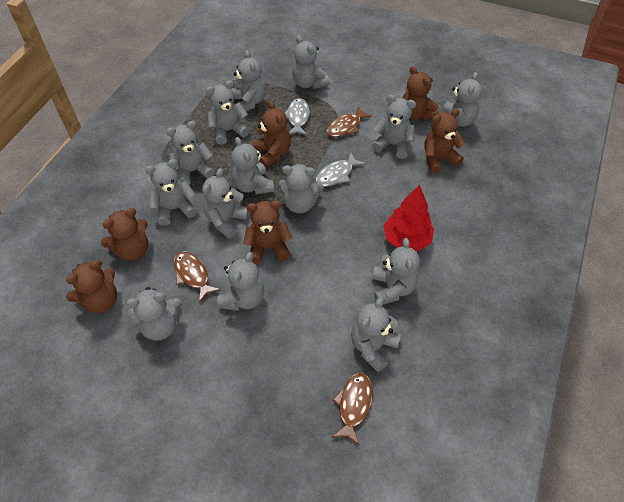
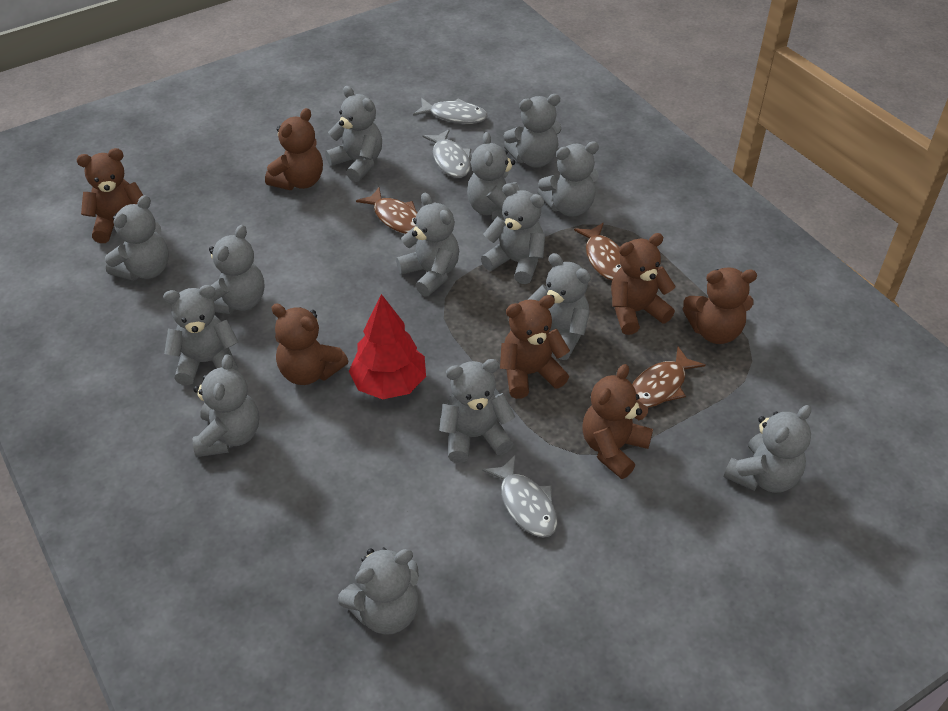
brown teddy bear: 6 -> 7
grey fish: 2 -> 3

